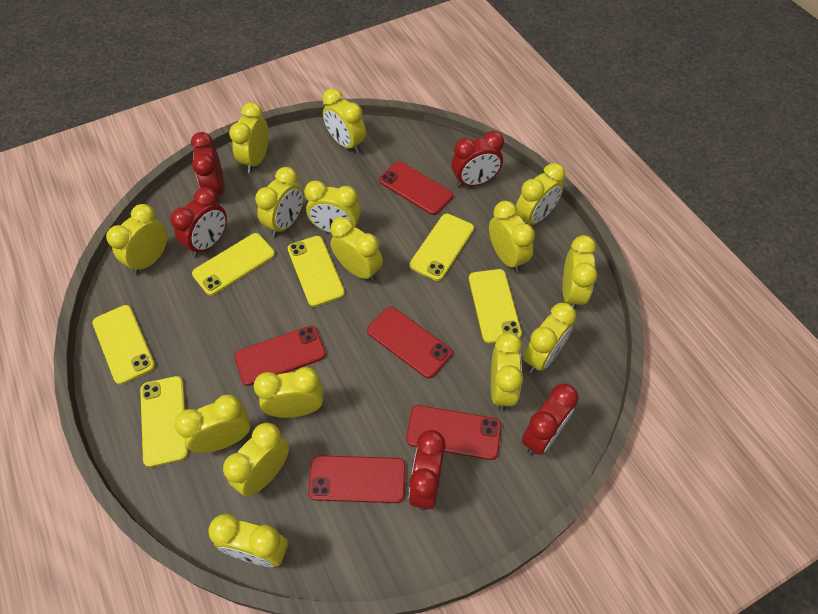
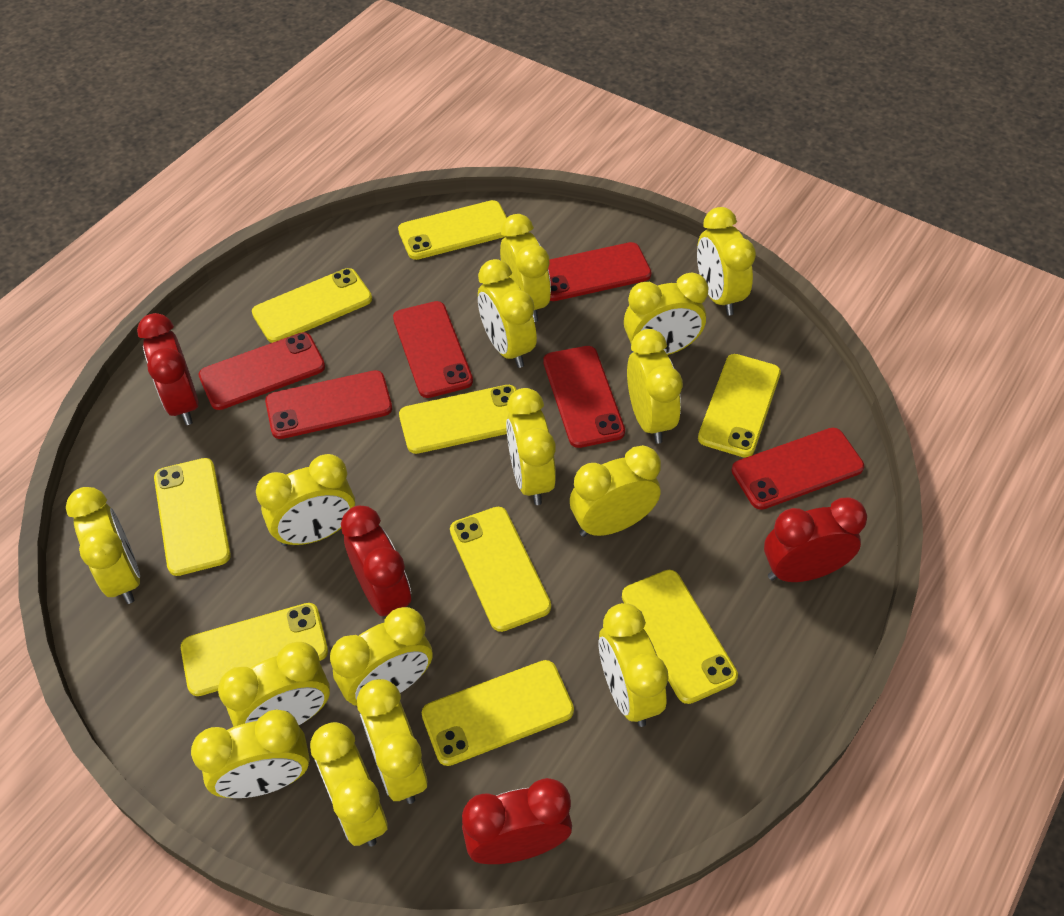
red clock: 5 -> 4
red phone: 5 -> 6
yellow phone: 6 -> 9

